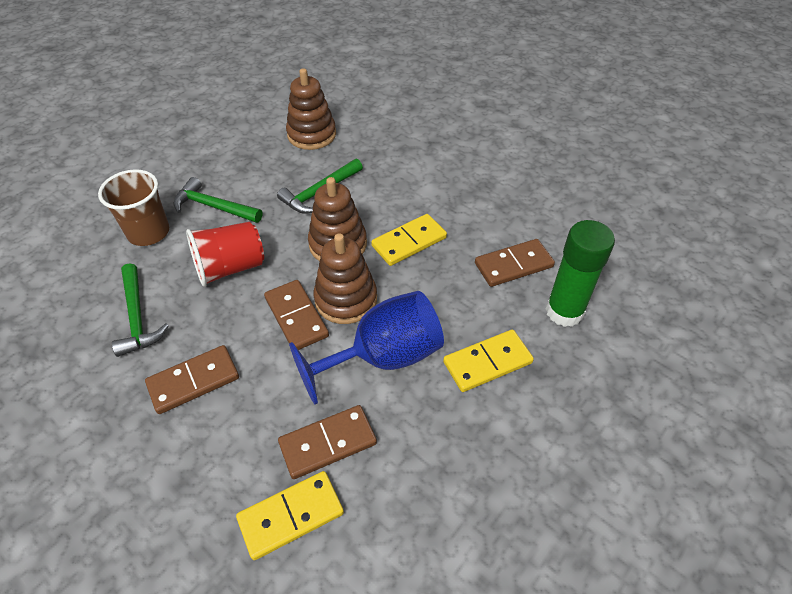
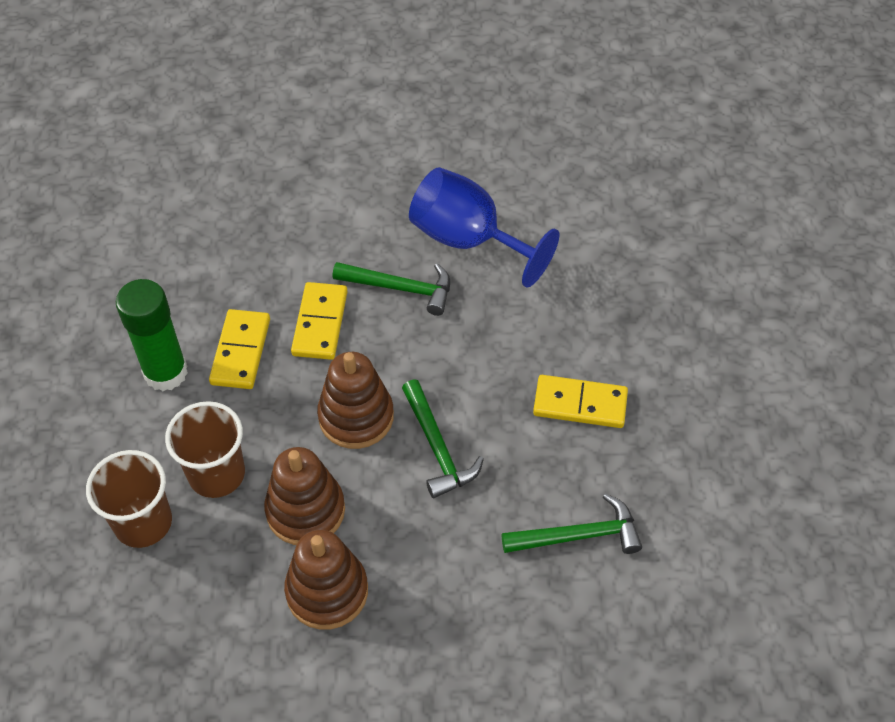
brown cup: 1 -> 2
brown domino: 4 -> 0
red cup: 1 -> 0

